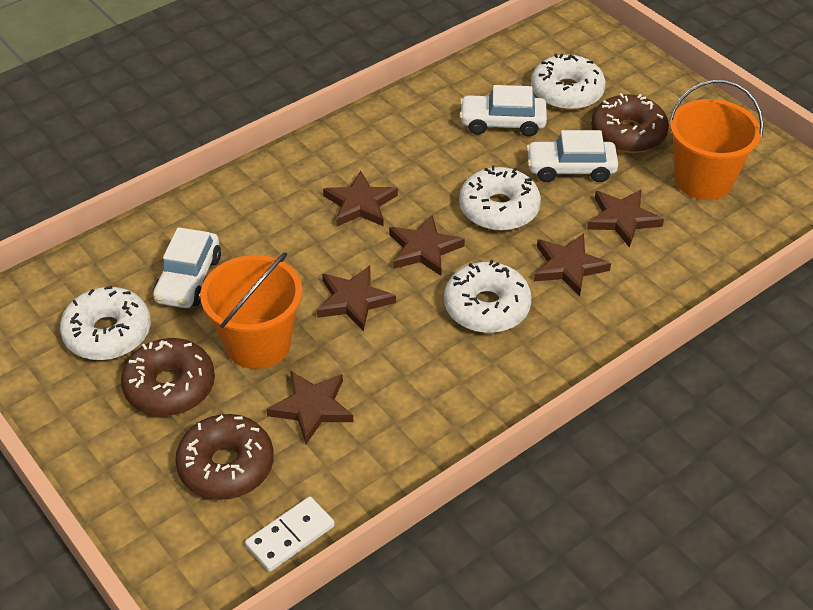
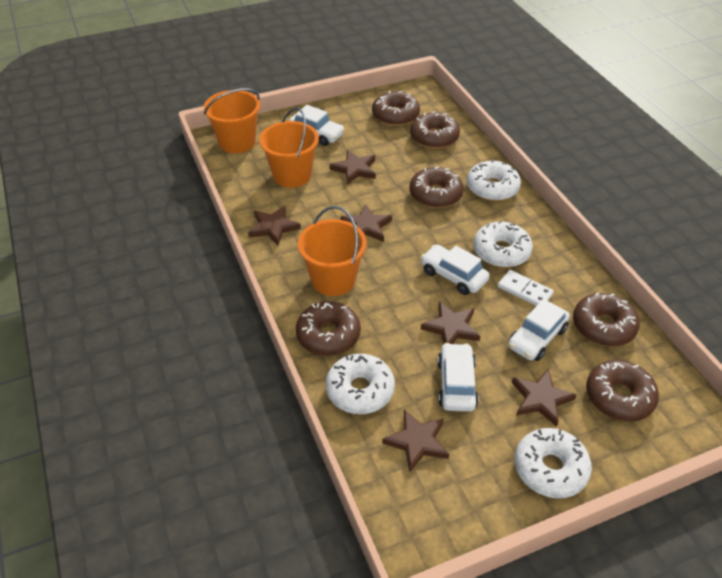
brown donut: 3 -> 6
orange bucket: 2 -> 3
white car: 3 -> 4

